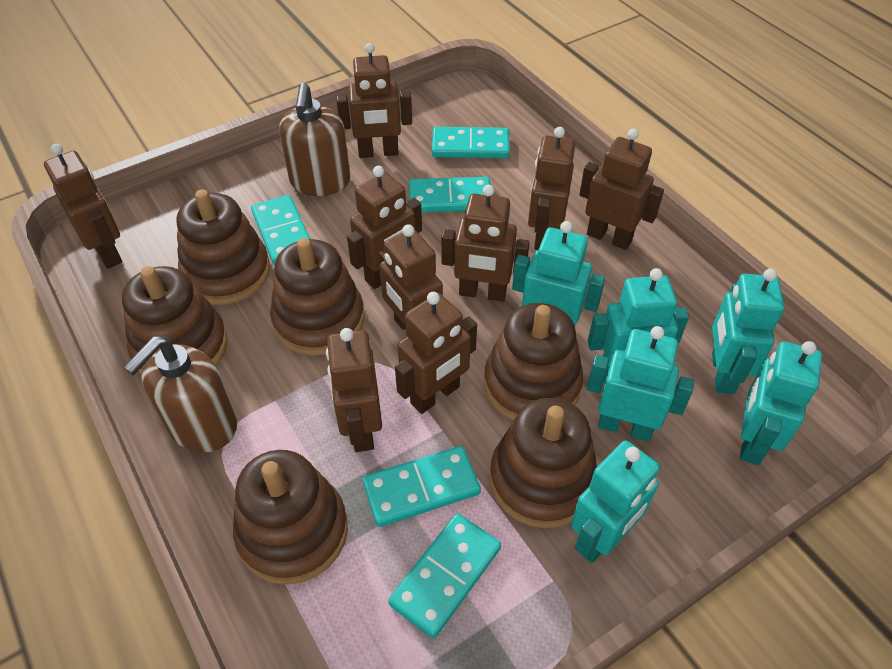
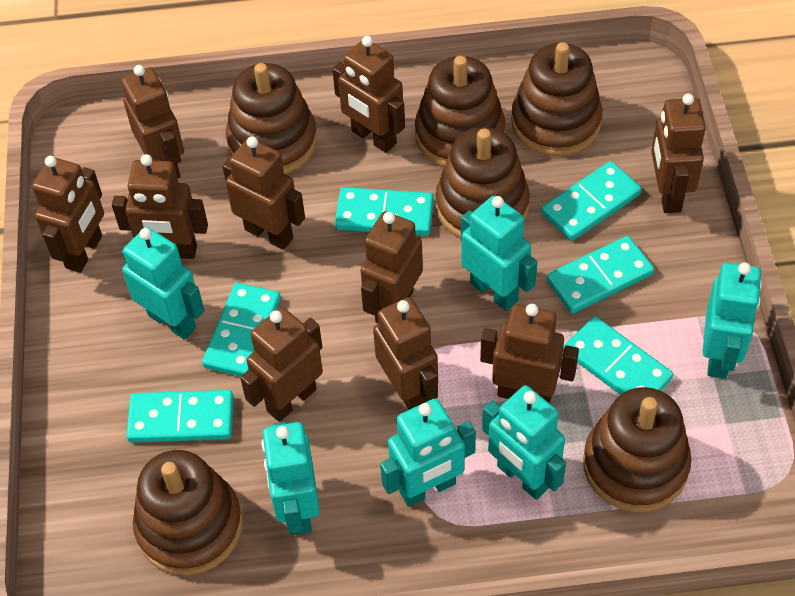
brown robot: 9 -> 10
brown soap dispenser: 2 -> 0
turquoise domino: 5 -> 6

